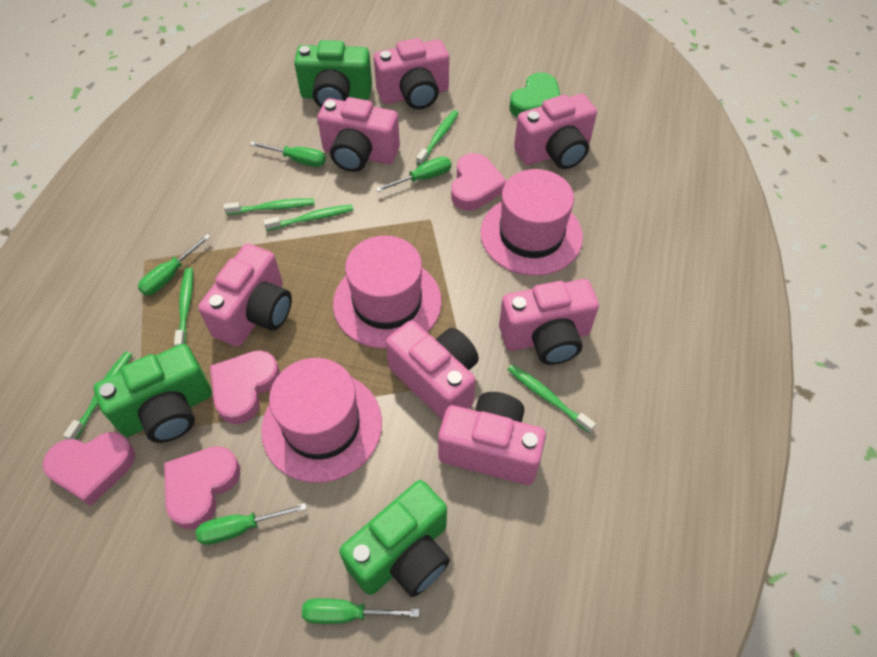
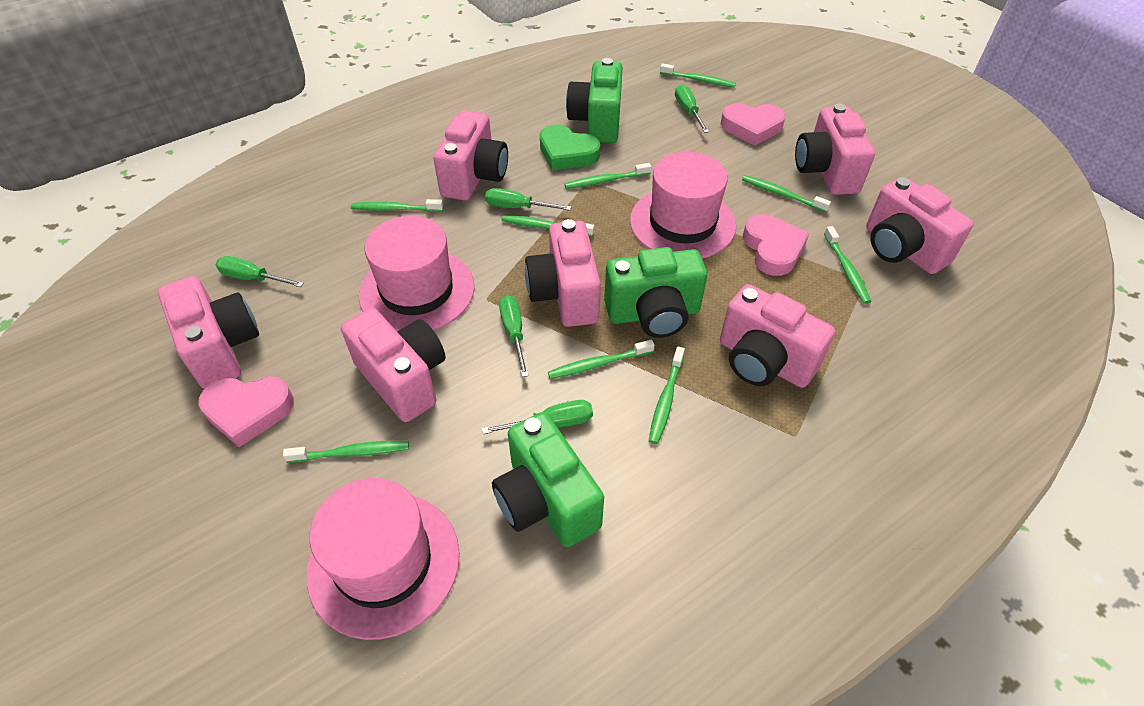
green toothbrush: 6 -> 9
pink heart: 4 -> 3

